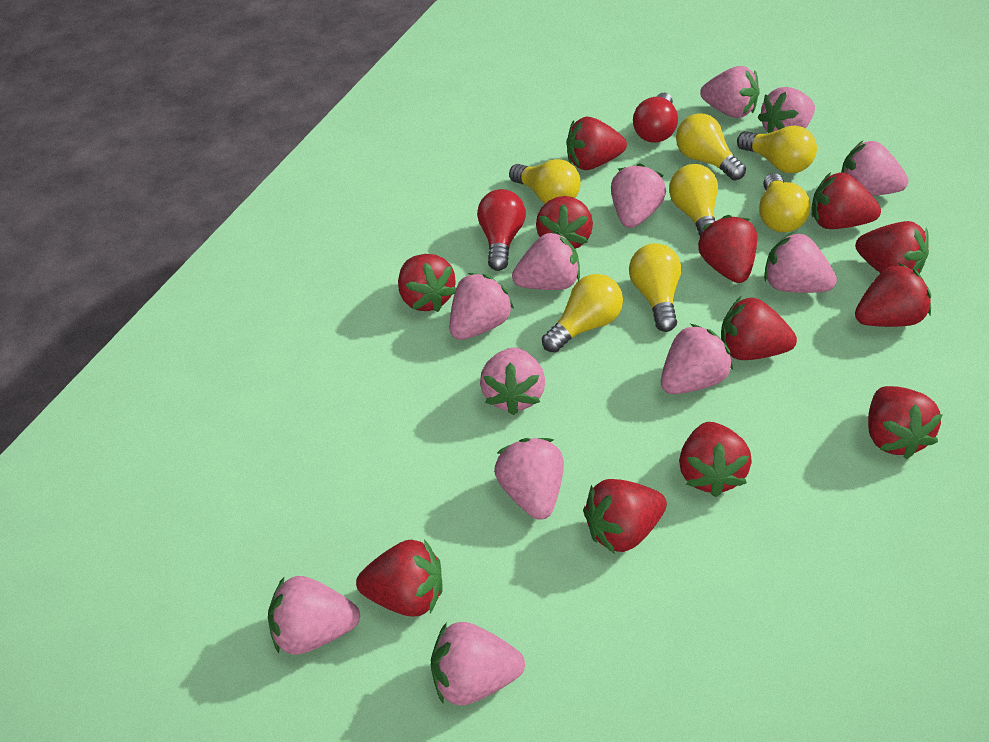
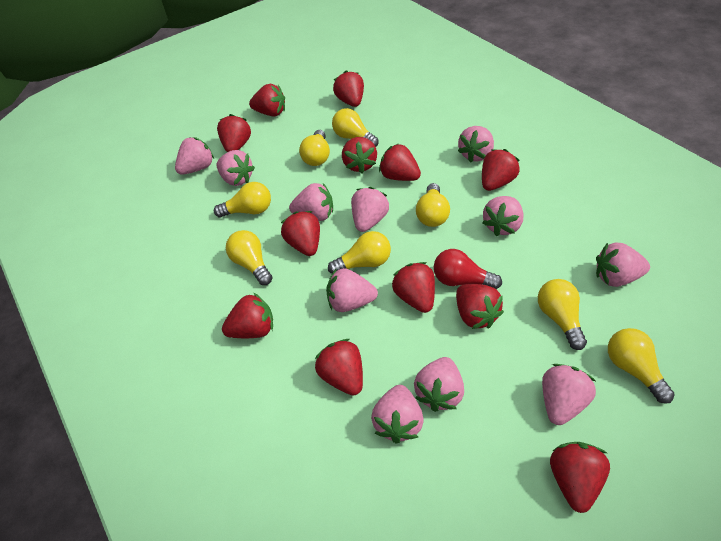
pink strawberry: 12 -> 11
red light bulb: 2 -> 1
yellow light bulb: 7 -> 8

